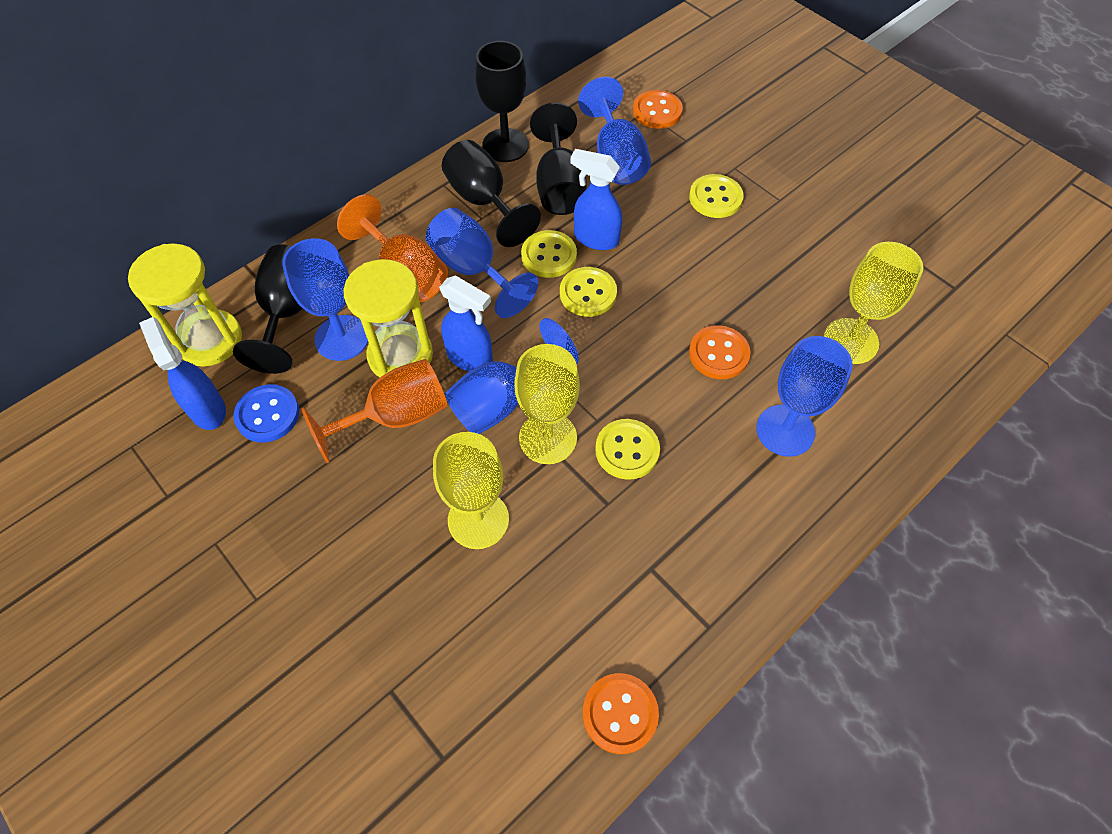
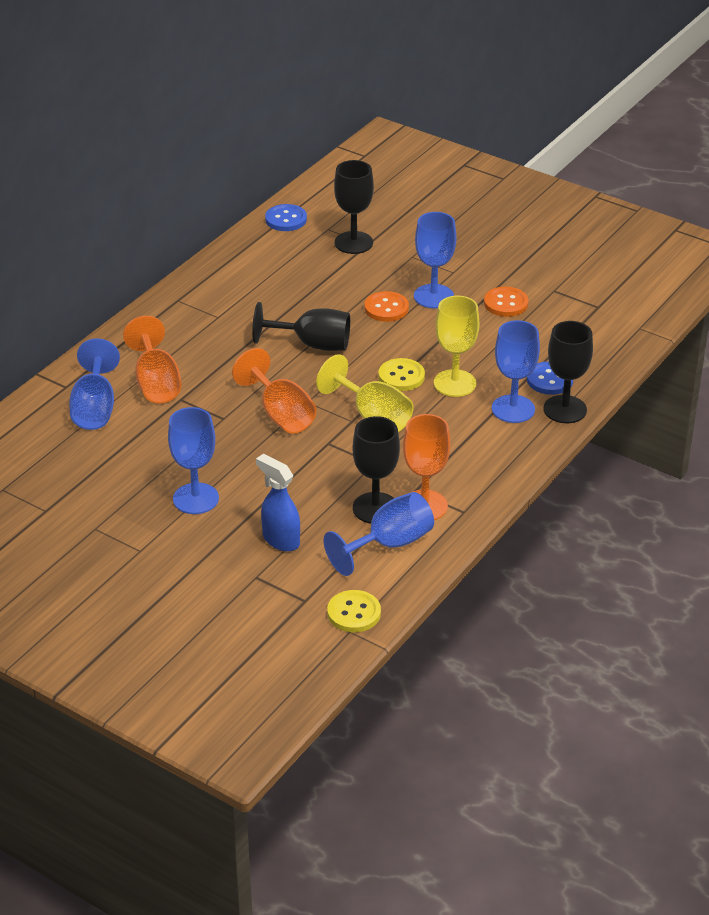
blue button: 1 -> 2
blue spray bottle: 3 -> 1
orange button: 3 -> 2
orange goblet: 2 -> 3
yellow button: 4 -> 2
yellow goblet: 3 -> 2
yellow hourglass: 2 -> 0

